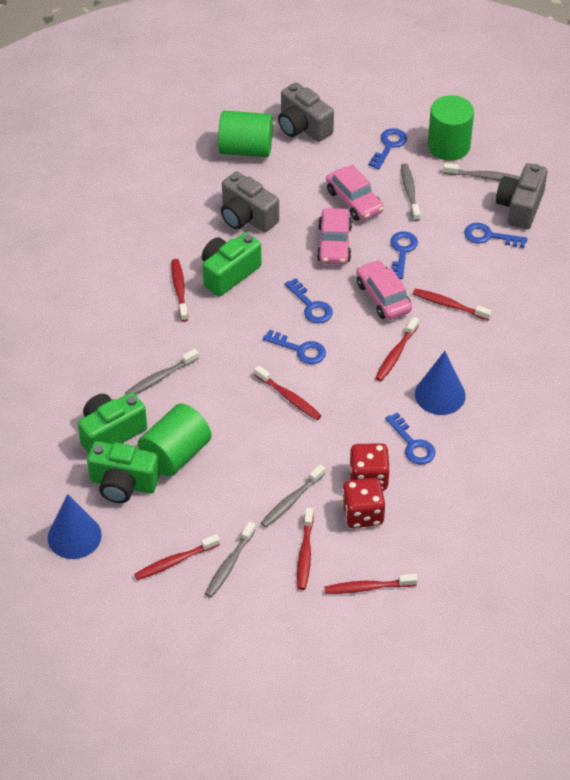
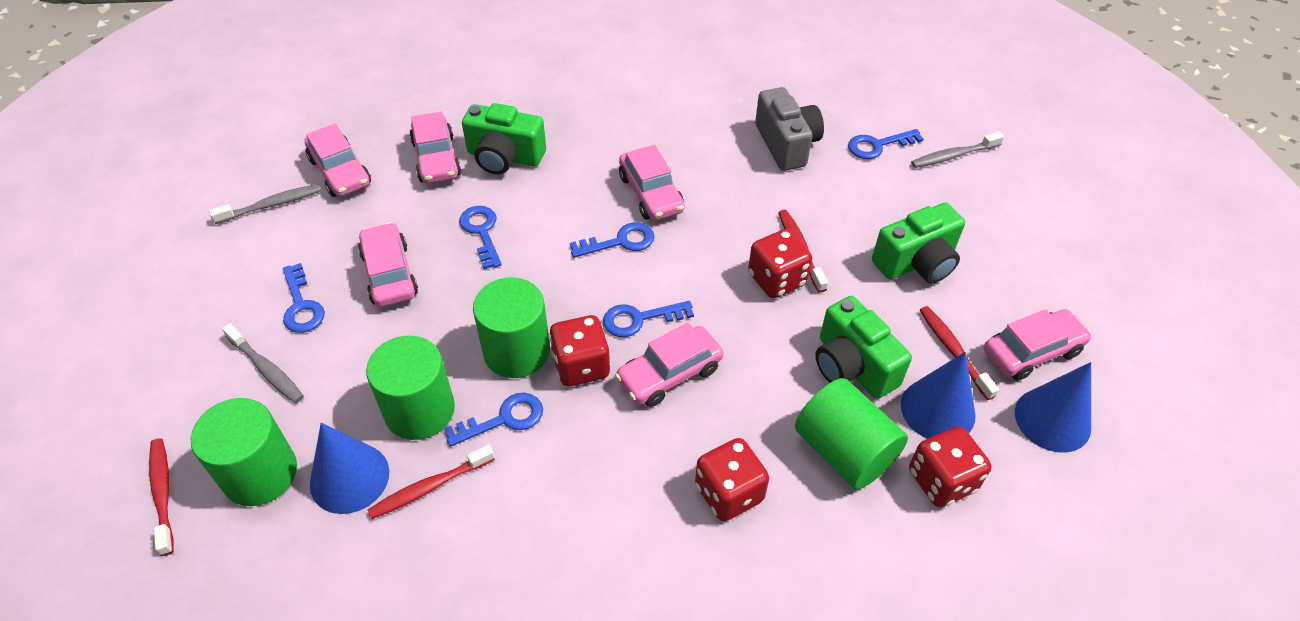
blue cone: 2 -> 3
green cylinder: 3 -> 4
grey camera: 3 -> 1
grey toothbrush: 5 -> 3
pink car: 3 -> 6
red dice: 2 -> 4
red toothbrush: 7 -> 4

